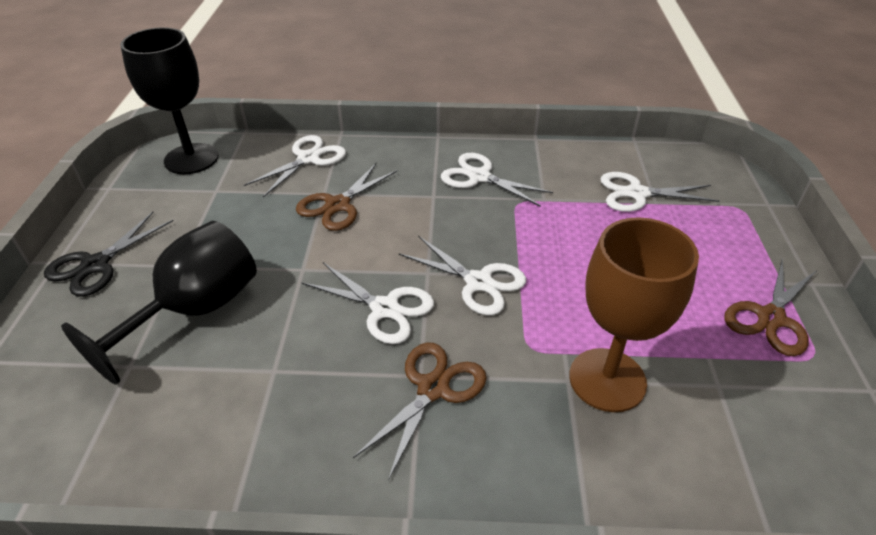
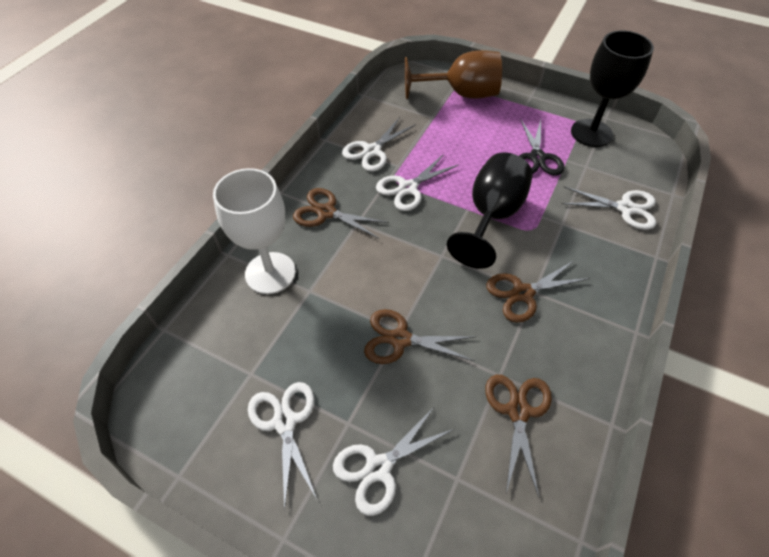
brown scissors: 3 -> 4
white goblet: 0 -> 1

